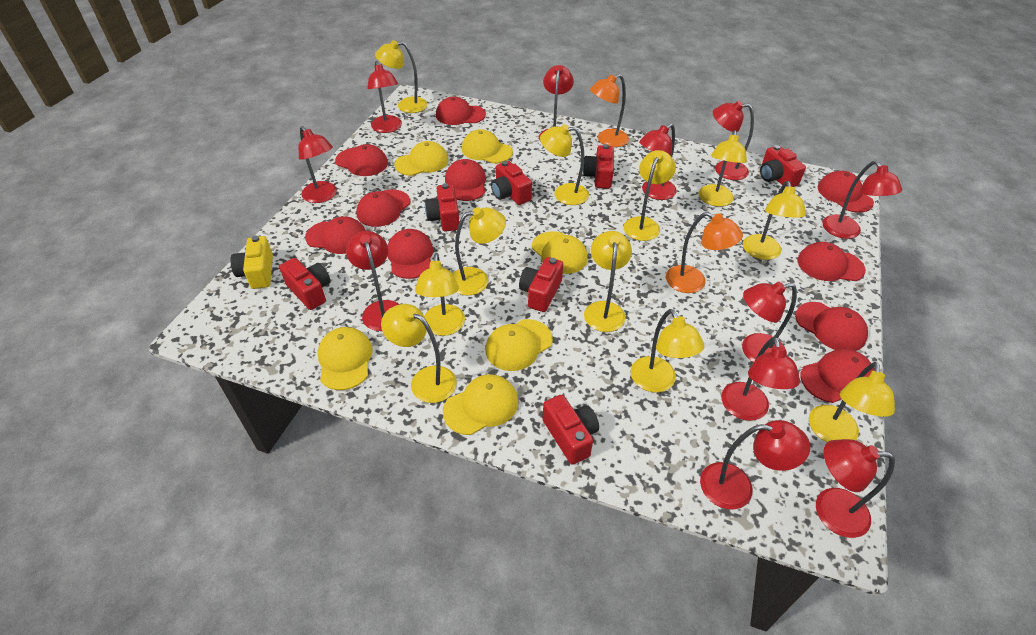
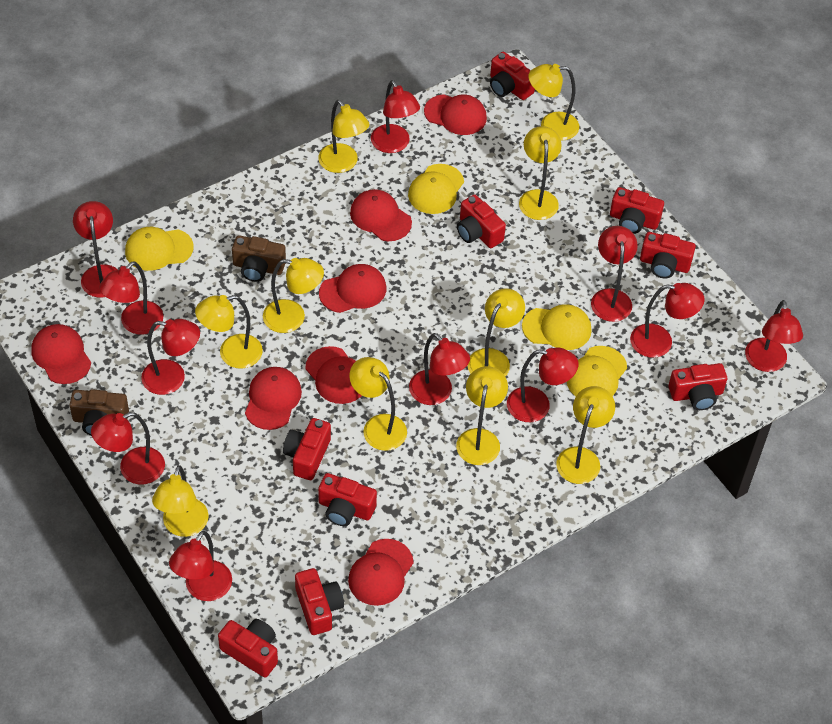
brown camera: 0 -> 2
orange lamp: 2 -> 0
red camera: 7 -> 9
red cap: 10 -> 7
yellow camera: 1 -> 0
yellow cap: 6 -> 4
yellow lamp: 11 -> 10

